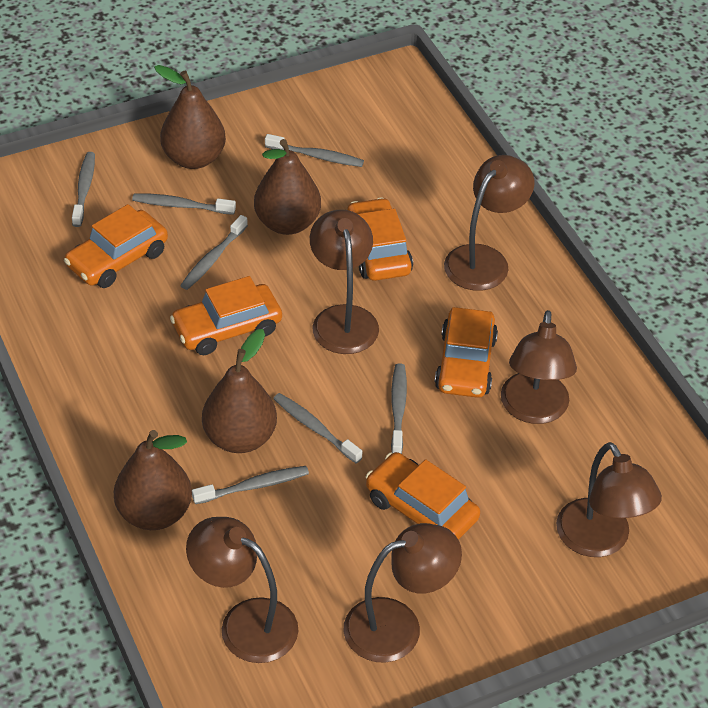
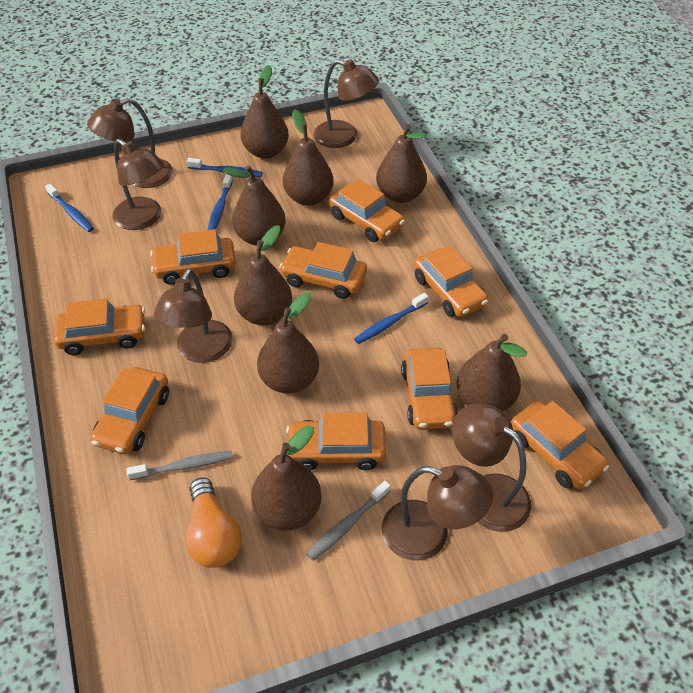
blue toothbrush: 0 -> 4
brown pear: 4 -> 8
grey toothbrush: 7 -> 2
orange car: 5 -> 9
orange light bulb: 0 -> 1

